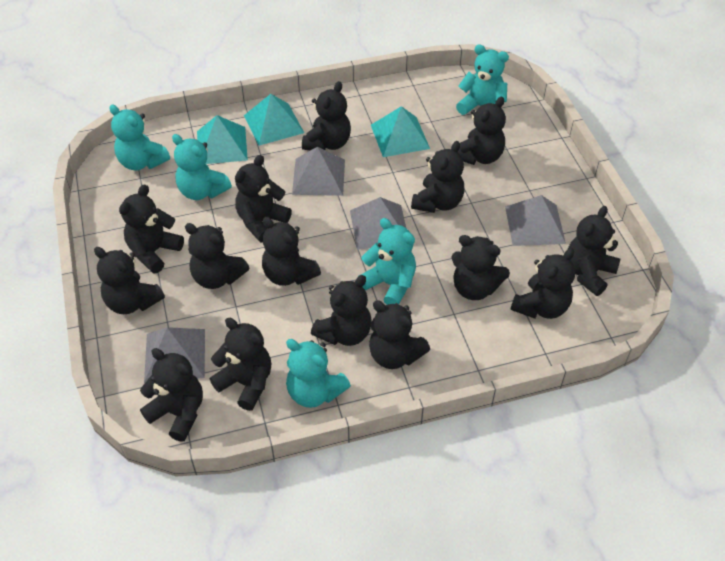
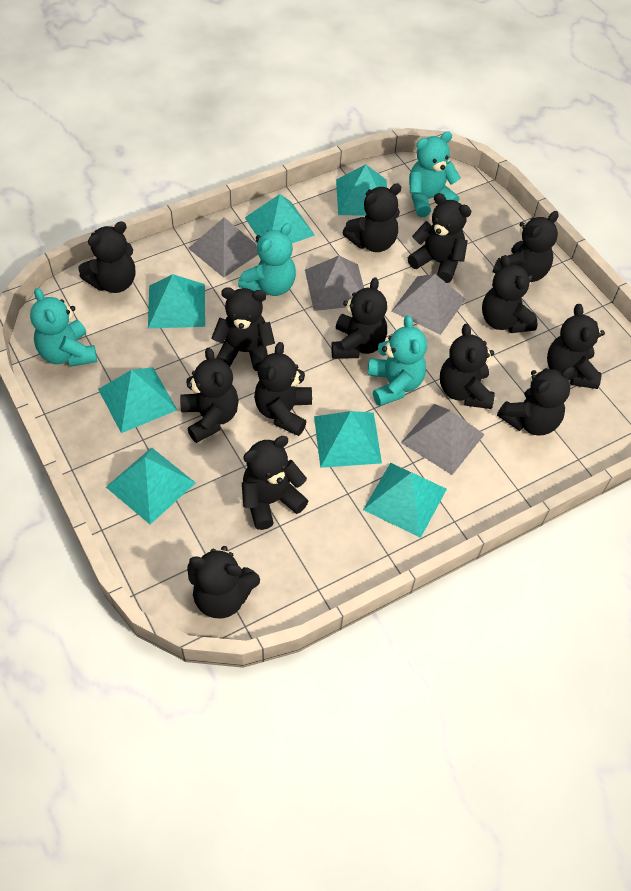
black teddy bear: 15 -> 14
turquoise pyramid: 3 -> 7
turquoise teddy bear: 5 -> 4

